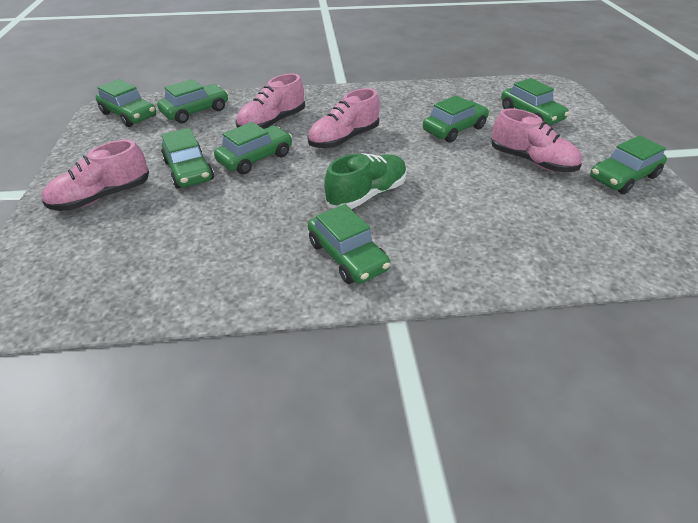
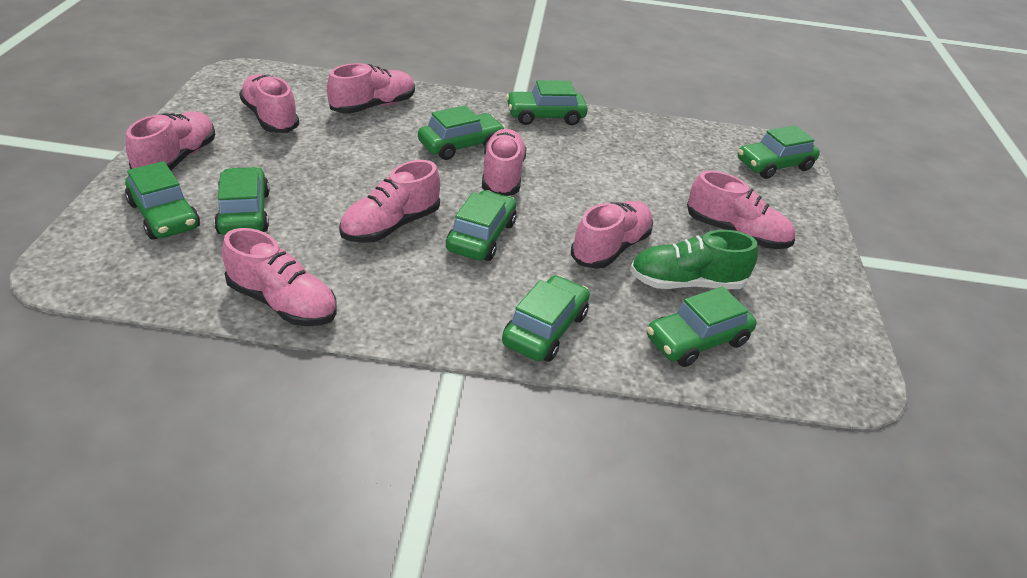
pink shoe: 4 -> 8

